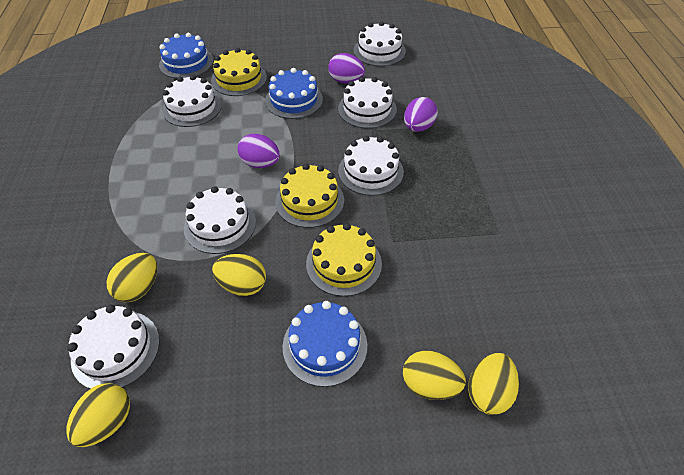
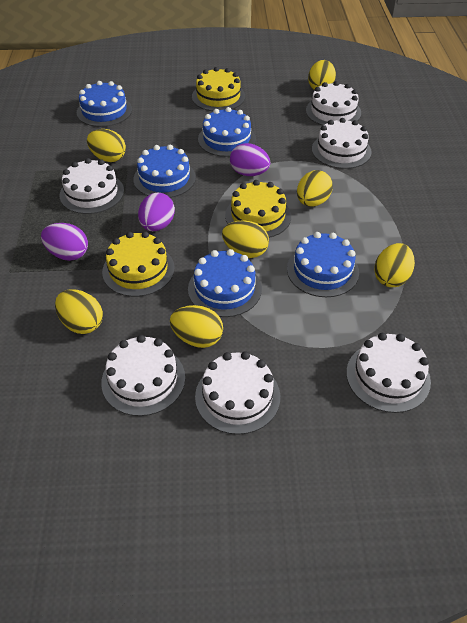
blue cake: 3 -> 5
yellow egg: 5 -> 7

